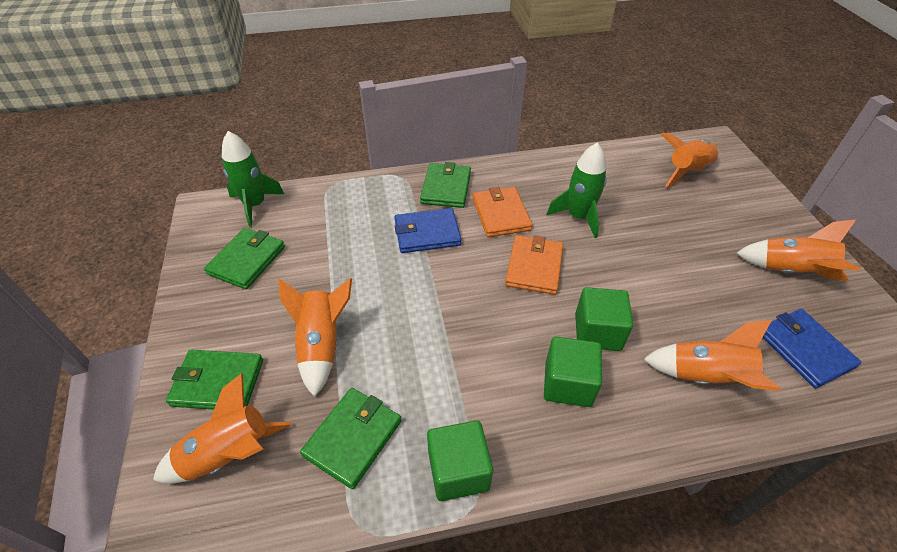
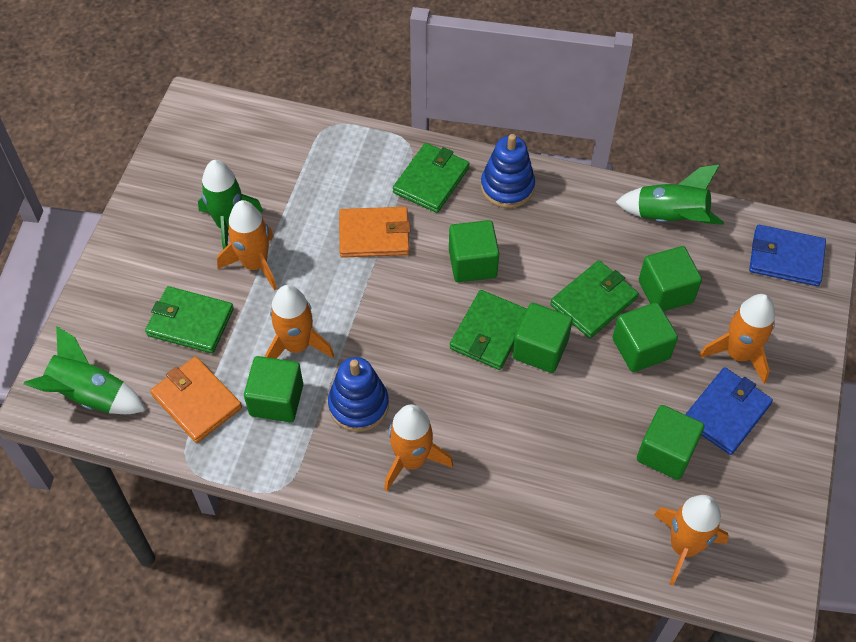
blue stacking toy: 0 -> 2
green cube: 3 -> 6
green rocket: 2 -> 3

